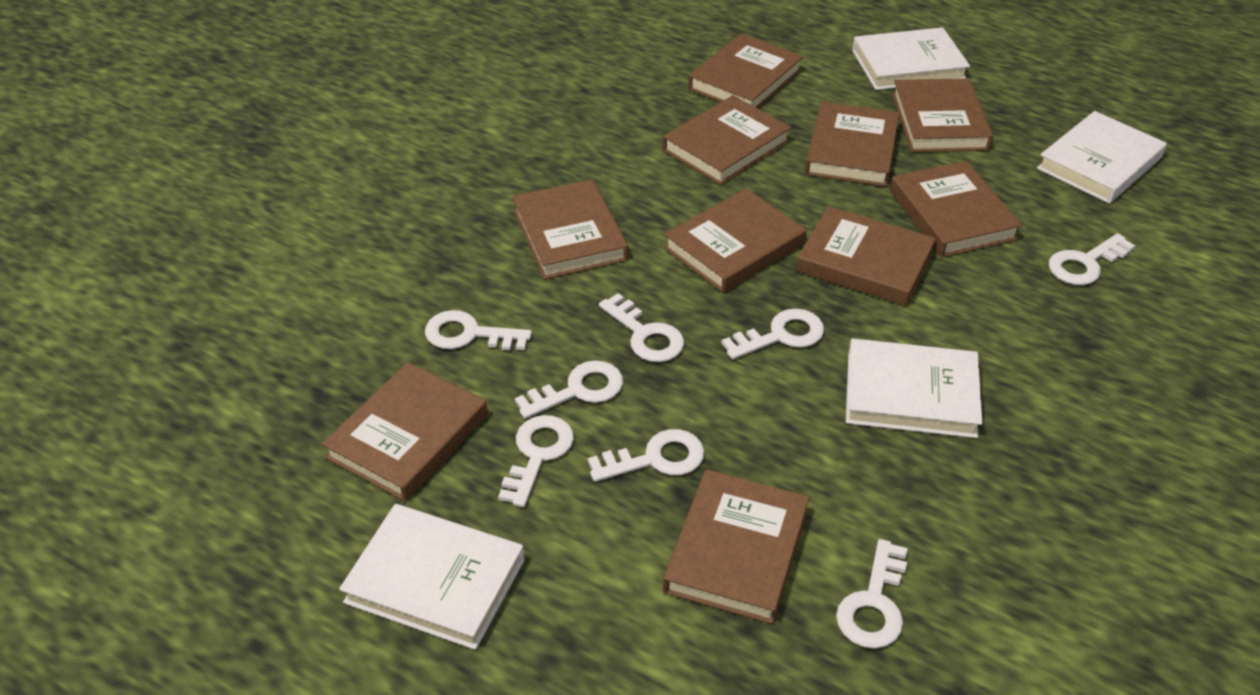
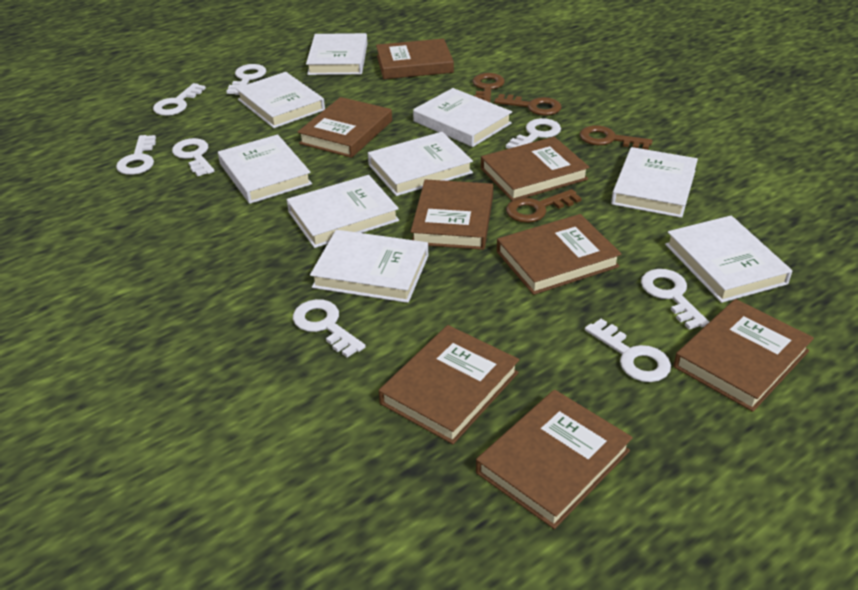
brown book: 10 -> 8
brown key: 0 -> 4
white book: 4 -> 9

